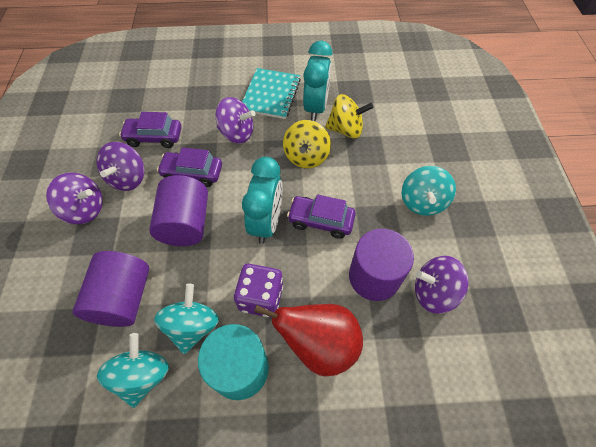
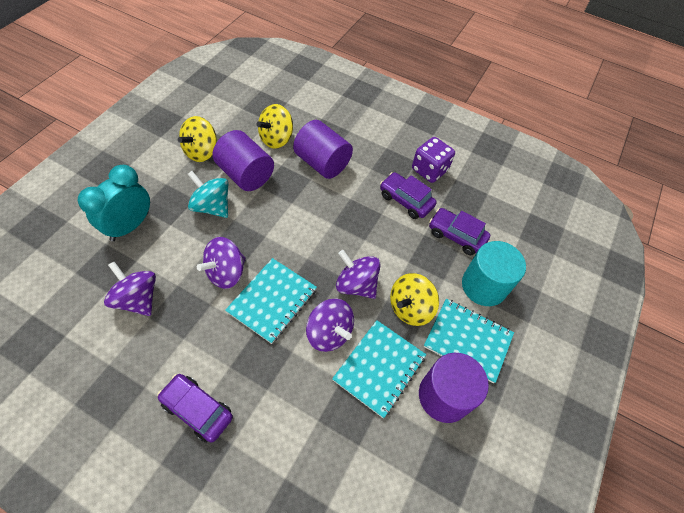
red pear: 1 -> 0
turquoise clock: 2 -> 1
turquoise notebook: 1 -> 3
turquoise spinning top: 3 -> 1
yellow spinning top: 2 -> 3

